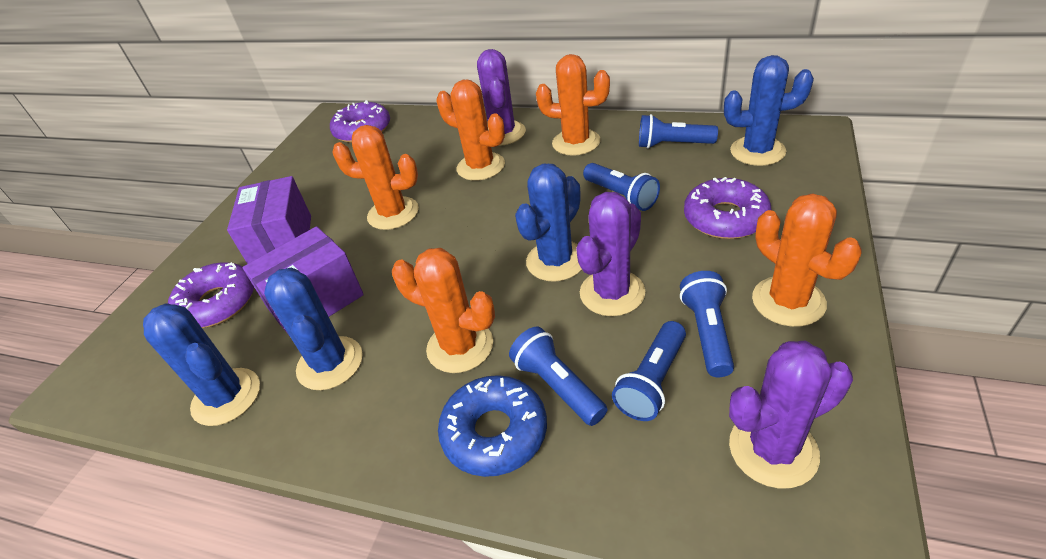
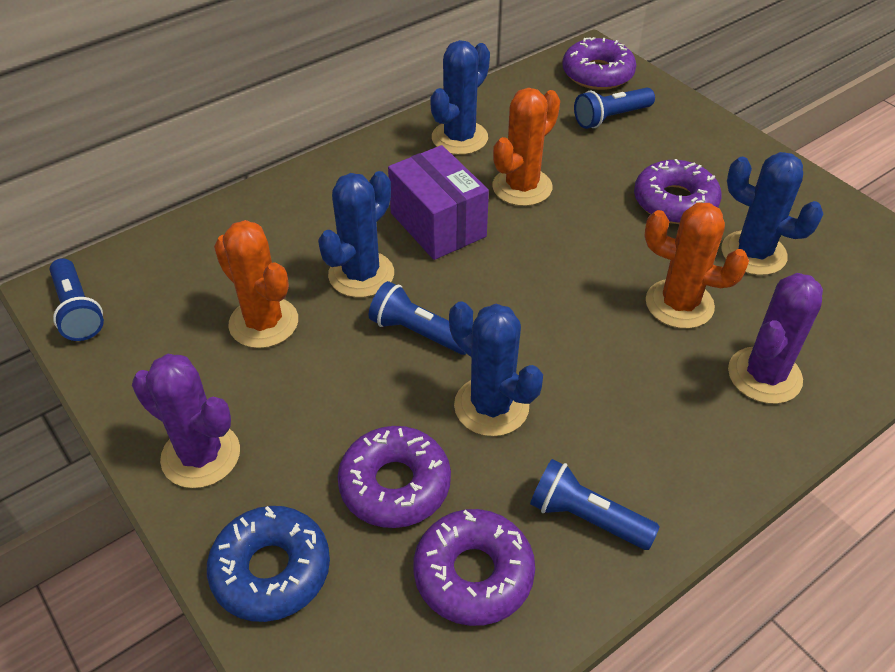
blue flashlight: 5 -> 4
orange cactus: 5 -> 3
purple box: 2 -> 1
purple cactus: 3 -> 2
purple donut: 3 -> 4

